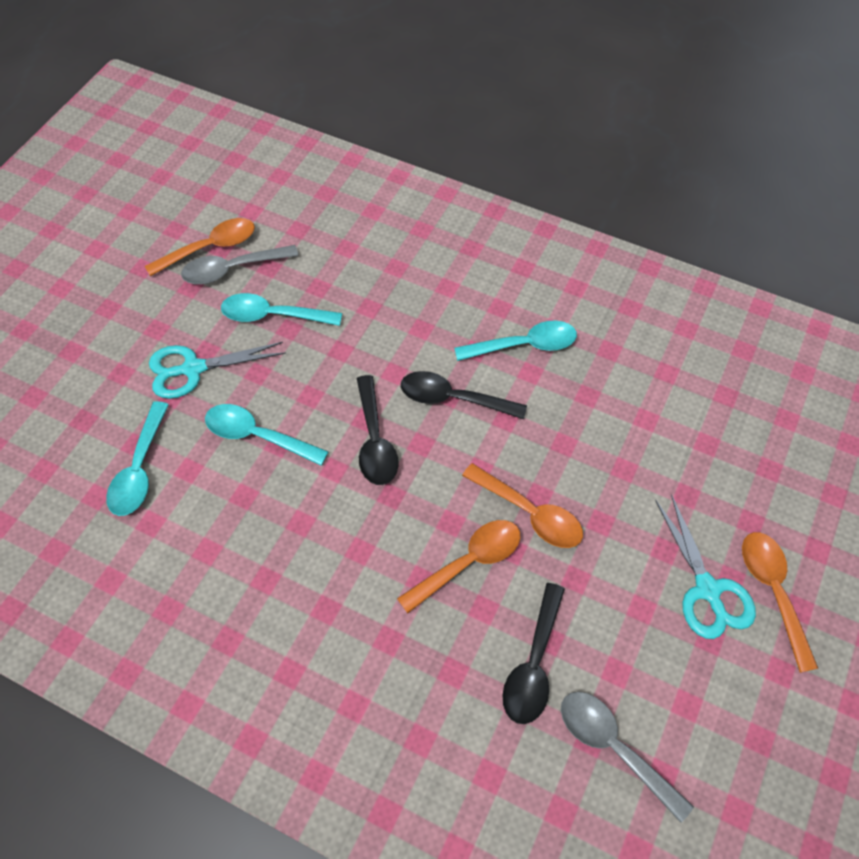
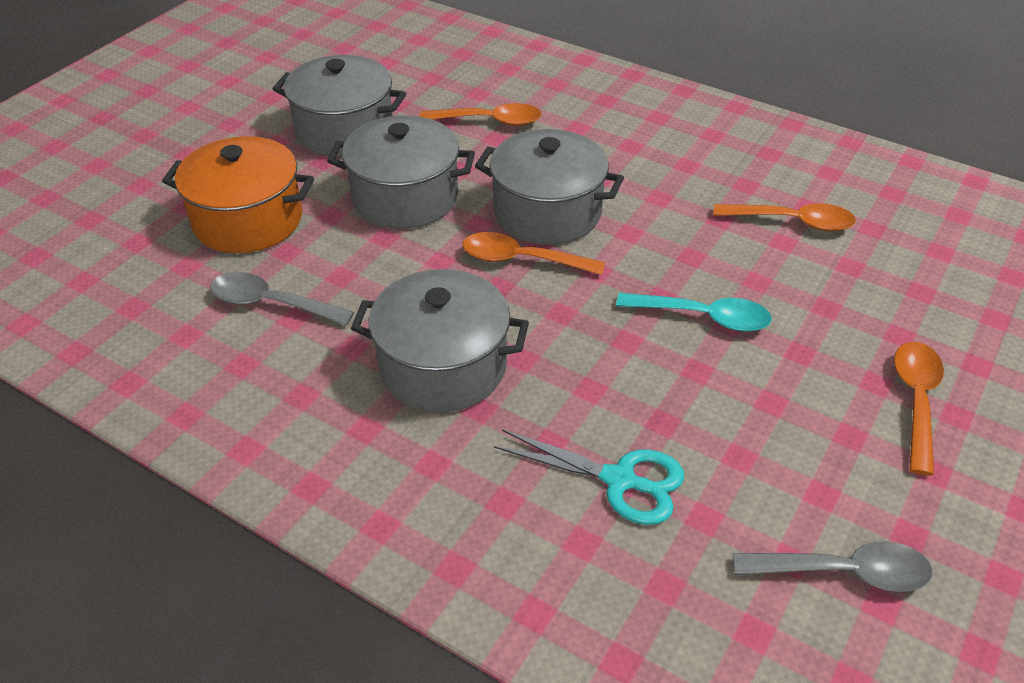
black spoon: 3 -> 0
grey pot: 0 -> 4
orange pot: 0 -> 1
turquoise scissors: 2 -> 1
turquoise spoon: 4 -> 1

